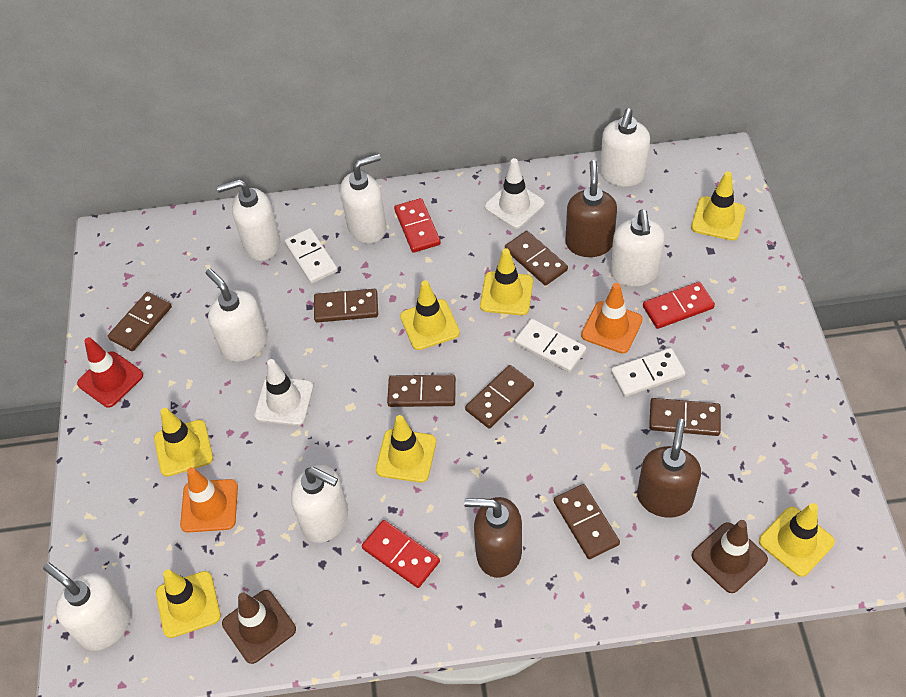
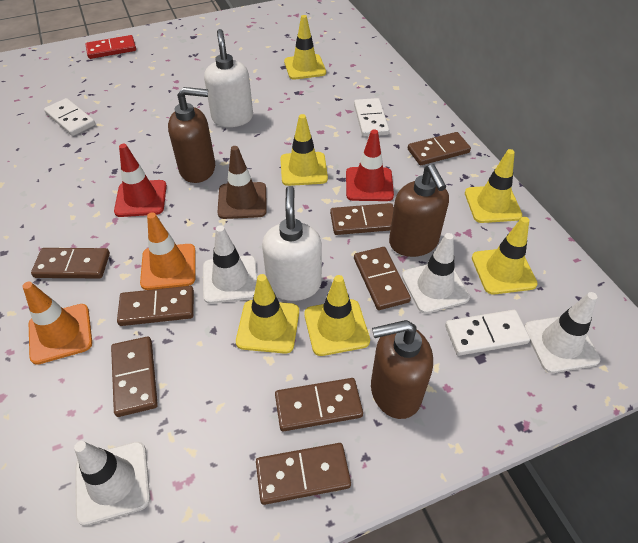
brown domino: 7 -> 8
brown traffic cone: 2 -> 1
red domino: 3 -> 1
red traffic cone: 1 -> 2
white soap dispenser: 7 -> 2
white traffic cone: 2 -> 4
yellow traffic cone: 7 -> 6

